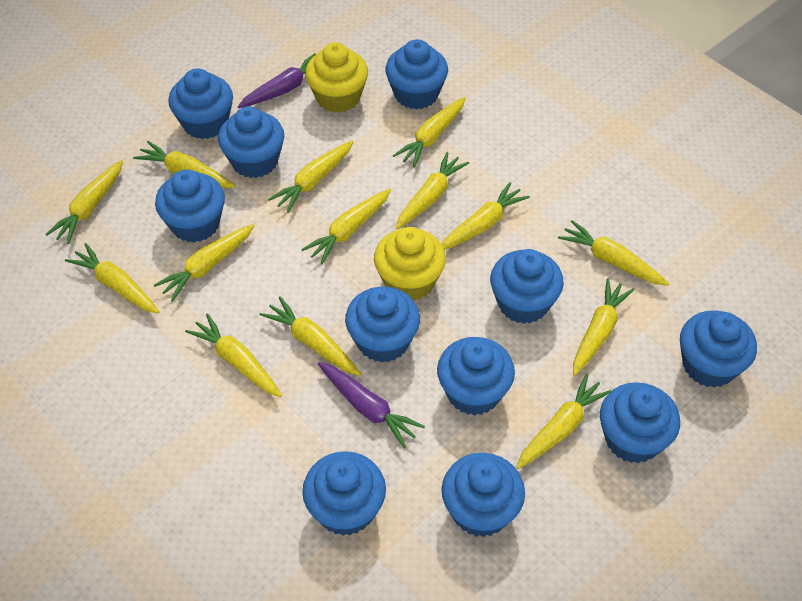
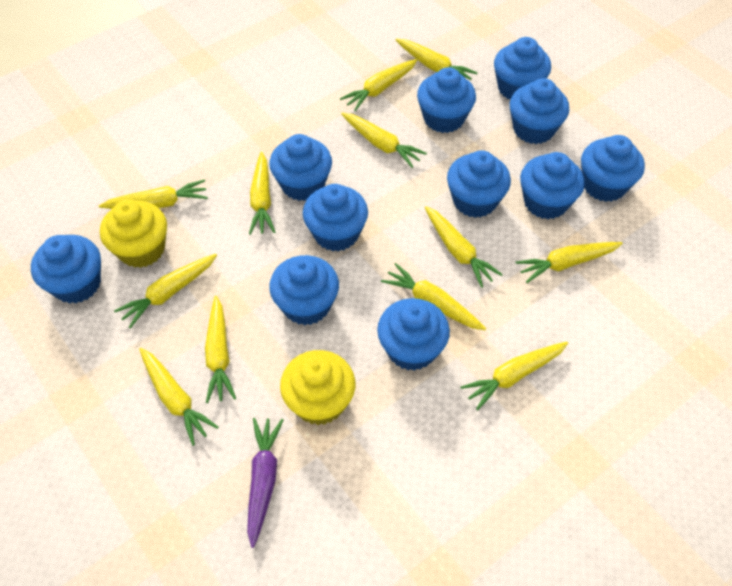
purple carrot: 2 -> 1
yellow carrot: 14 -> 12

